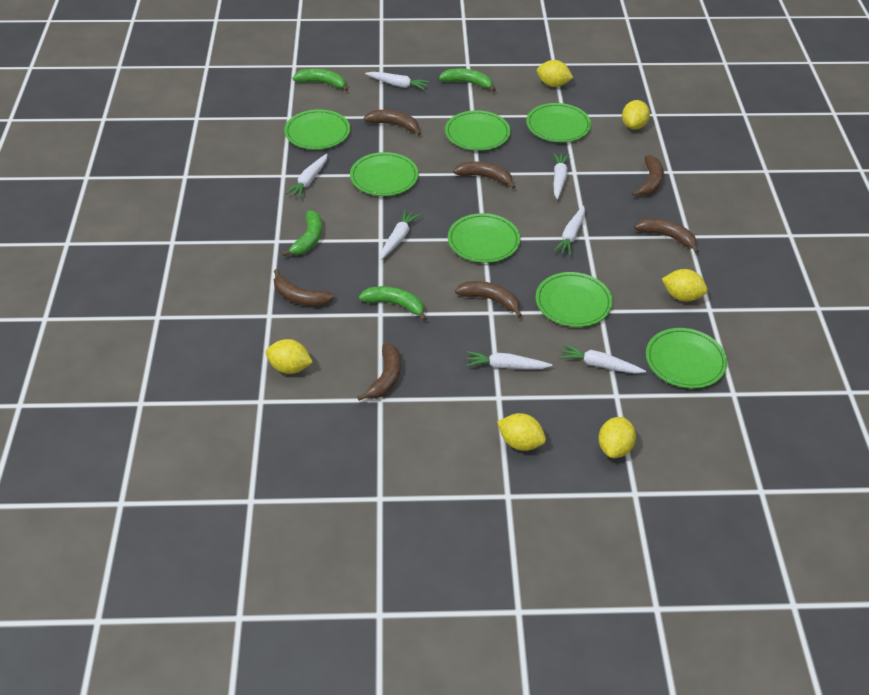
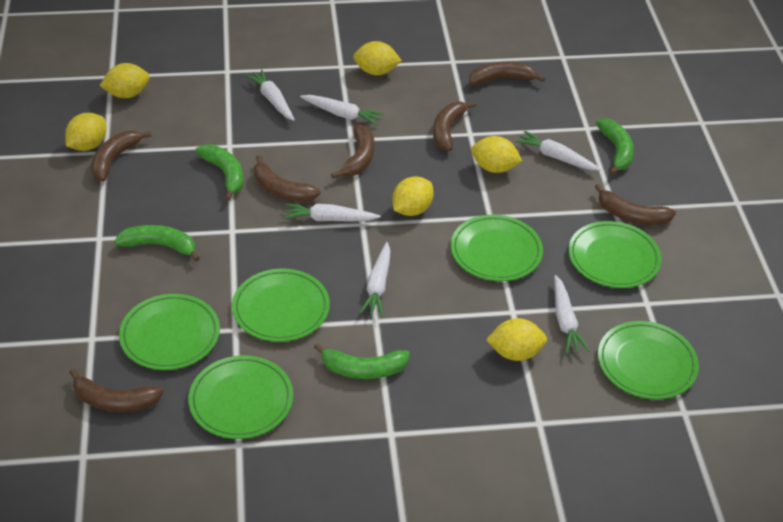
green plate: 7 -> 6
white carrot: 7 -> 6

